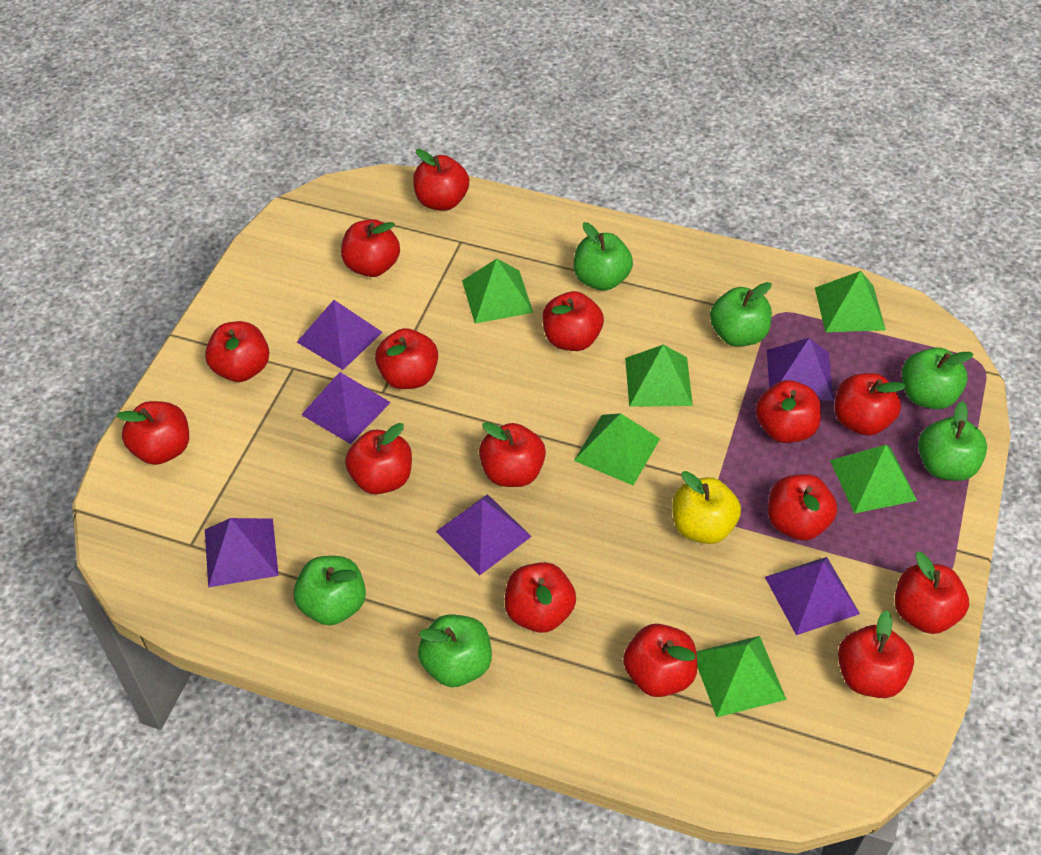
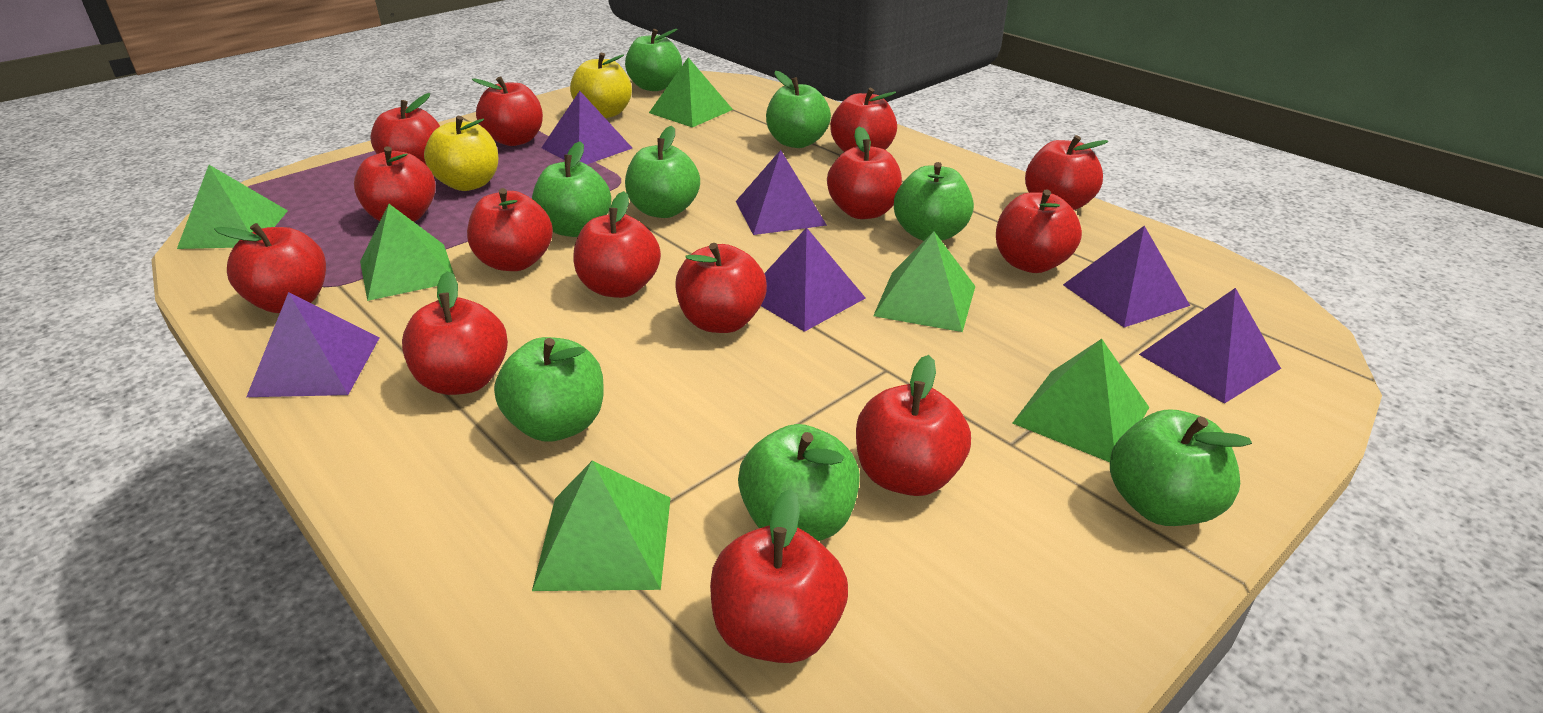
green apple: 6 -> 8
red apple: 15 -> 14
yellow apple: 1 -> 2

